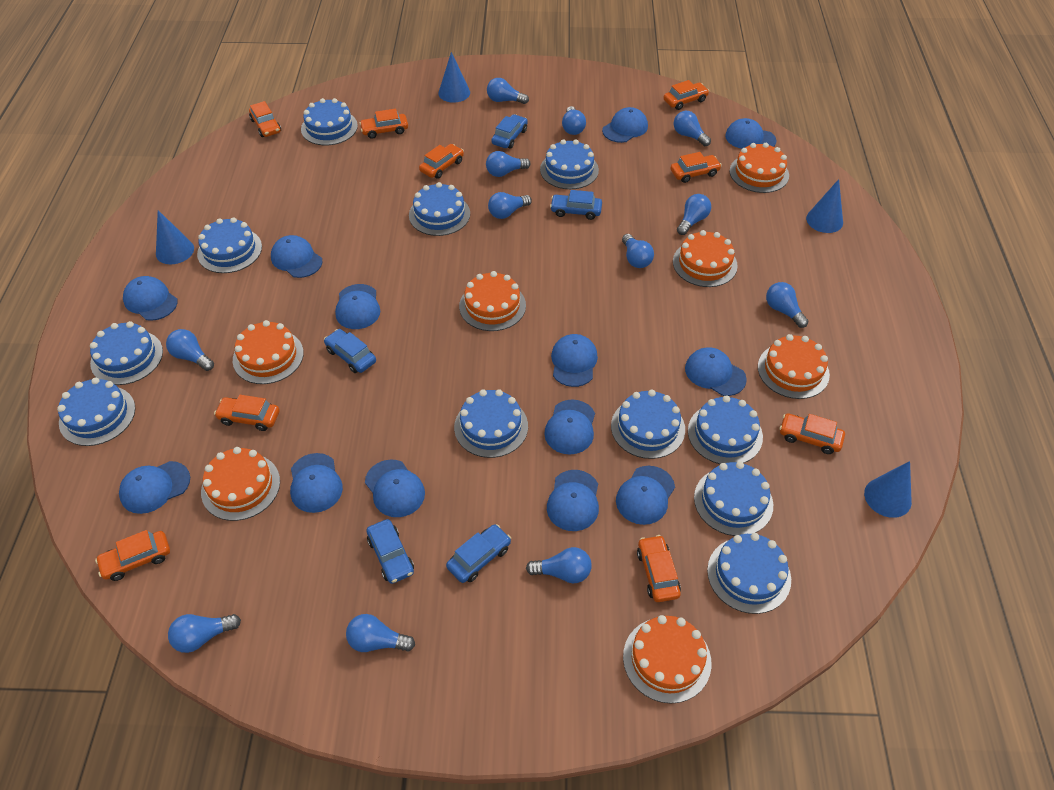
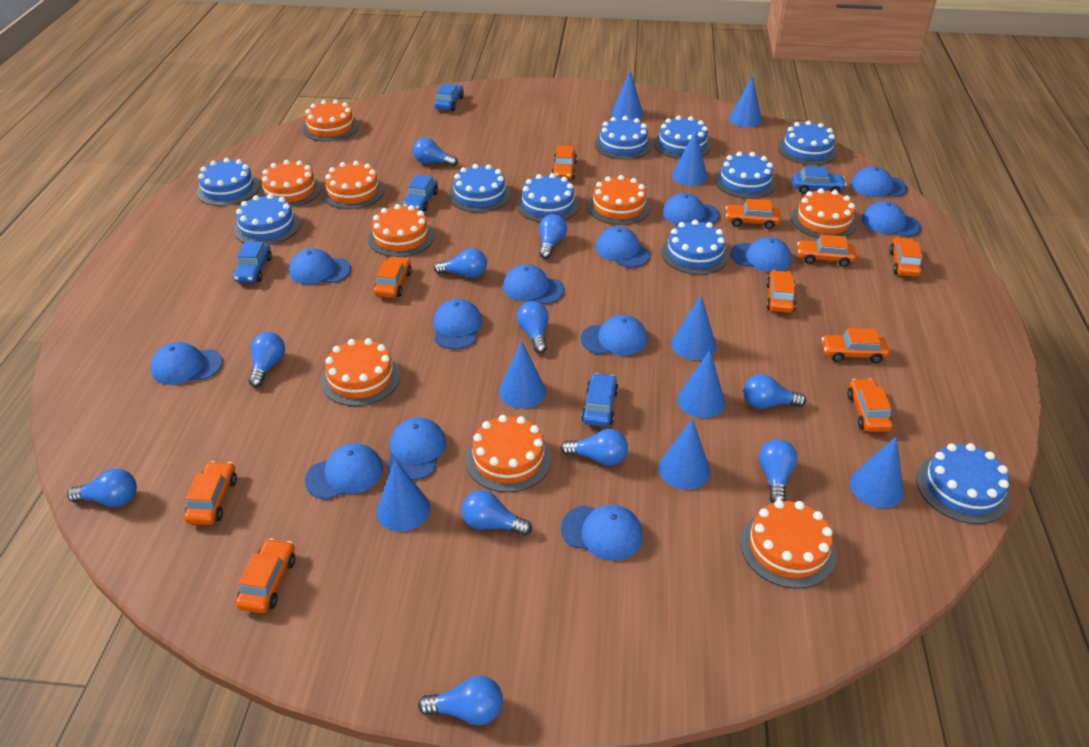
blue cake: 11 -> 10
blue cone: 4 -> 9
blue light bulb: 12 -> 11
orange cake: 7 -> 9
orange car: 9 -> 10

